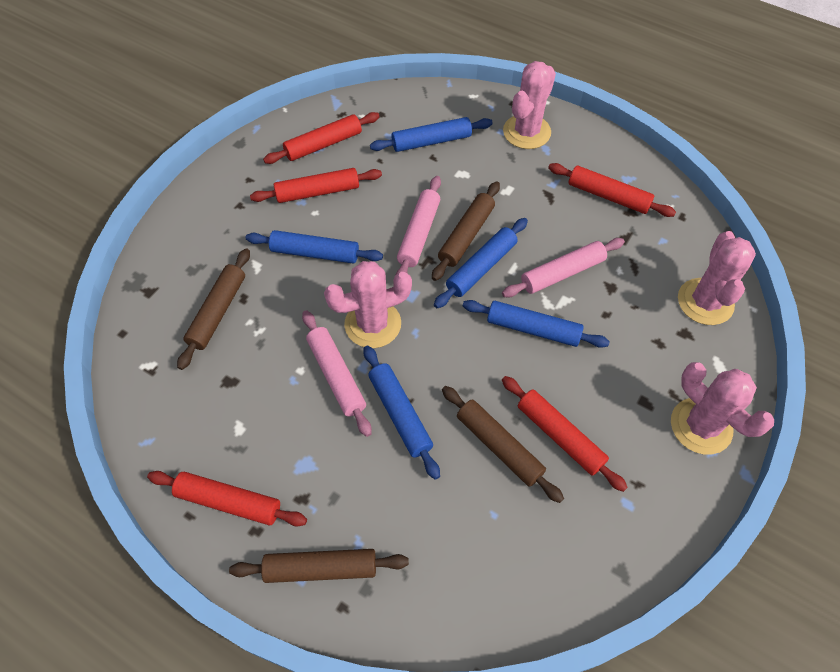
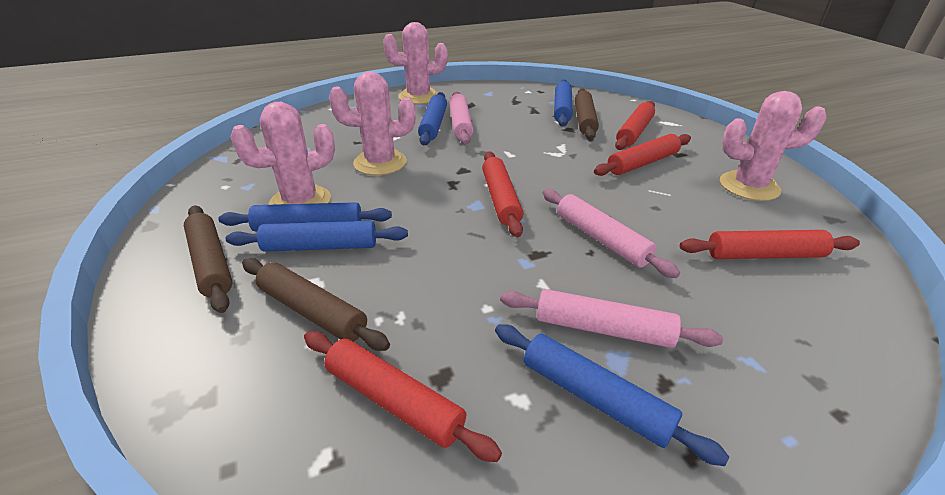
brown rolling pin: 4 -> 3

